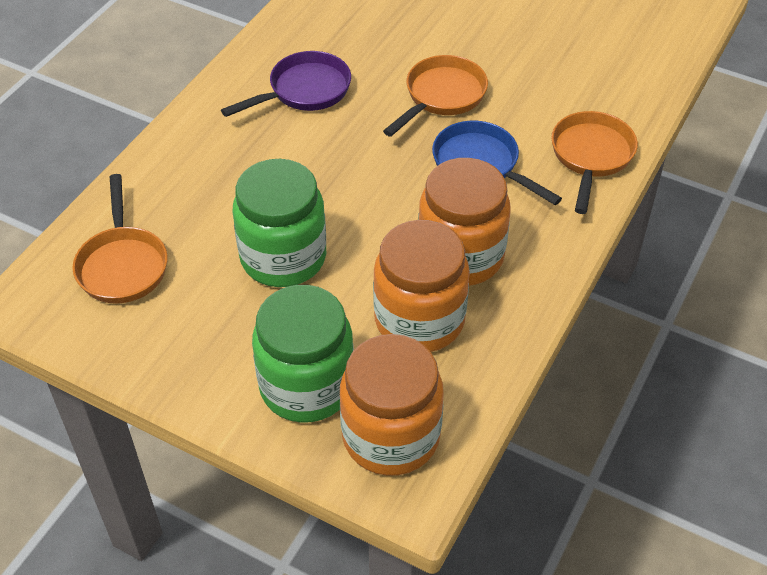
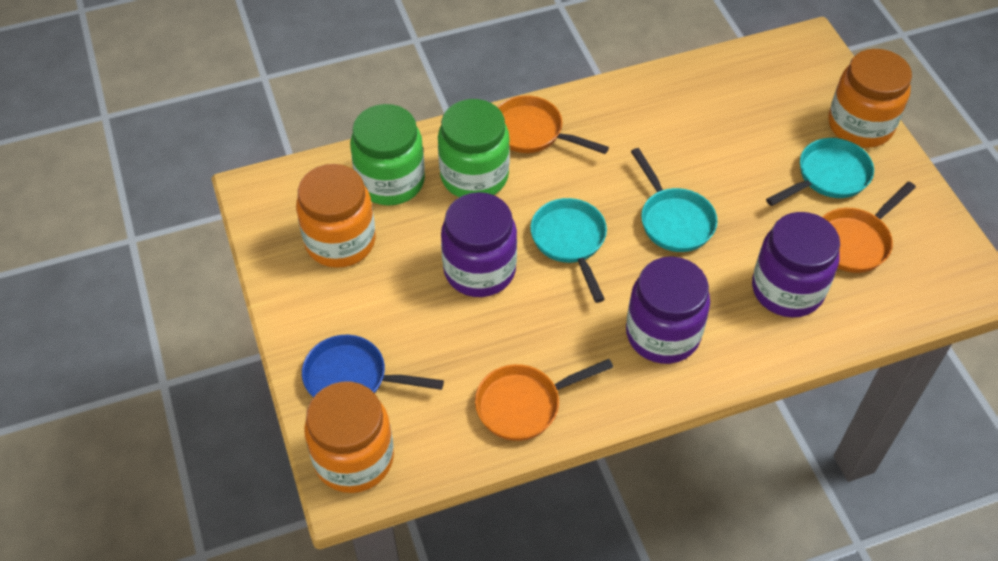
purple jar: 0 -> 3
purple pan: 1 -> 0
turquoise pan: 0 -> 3

